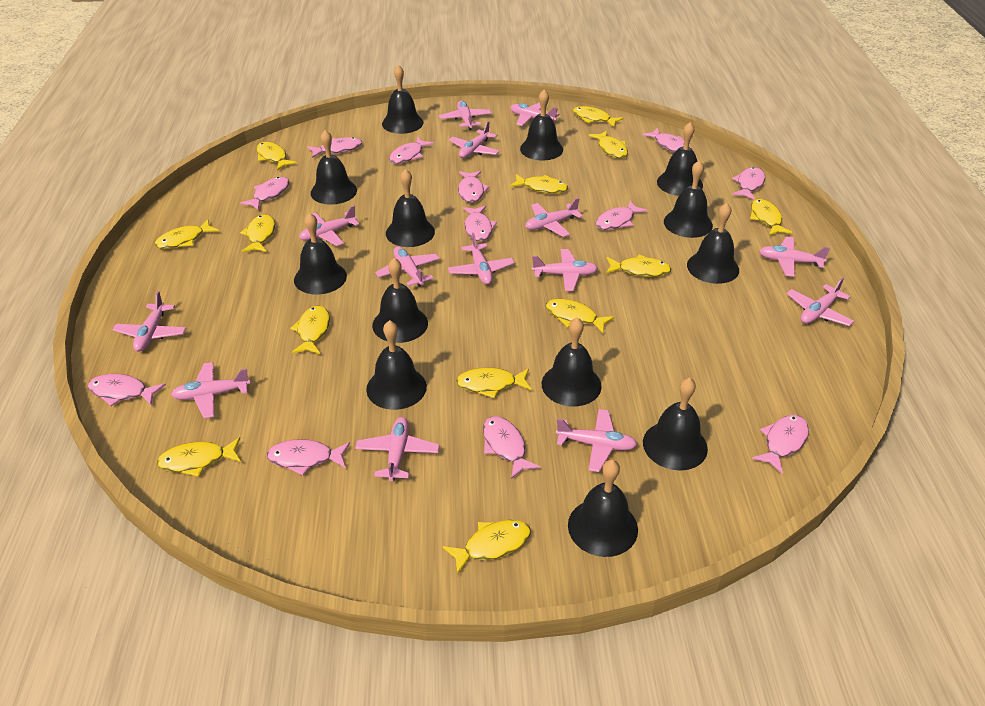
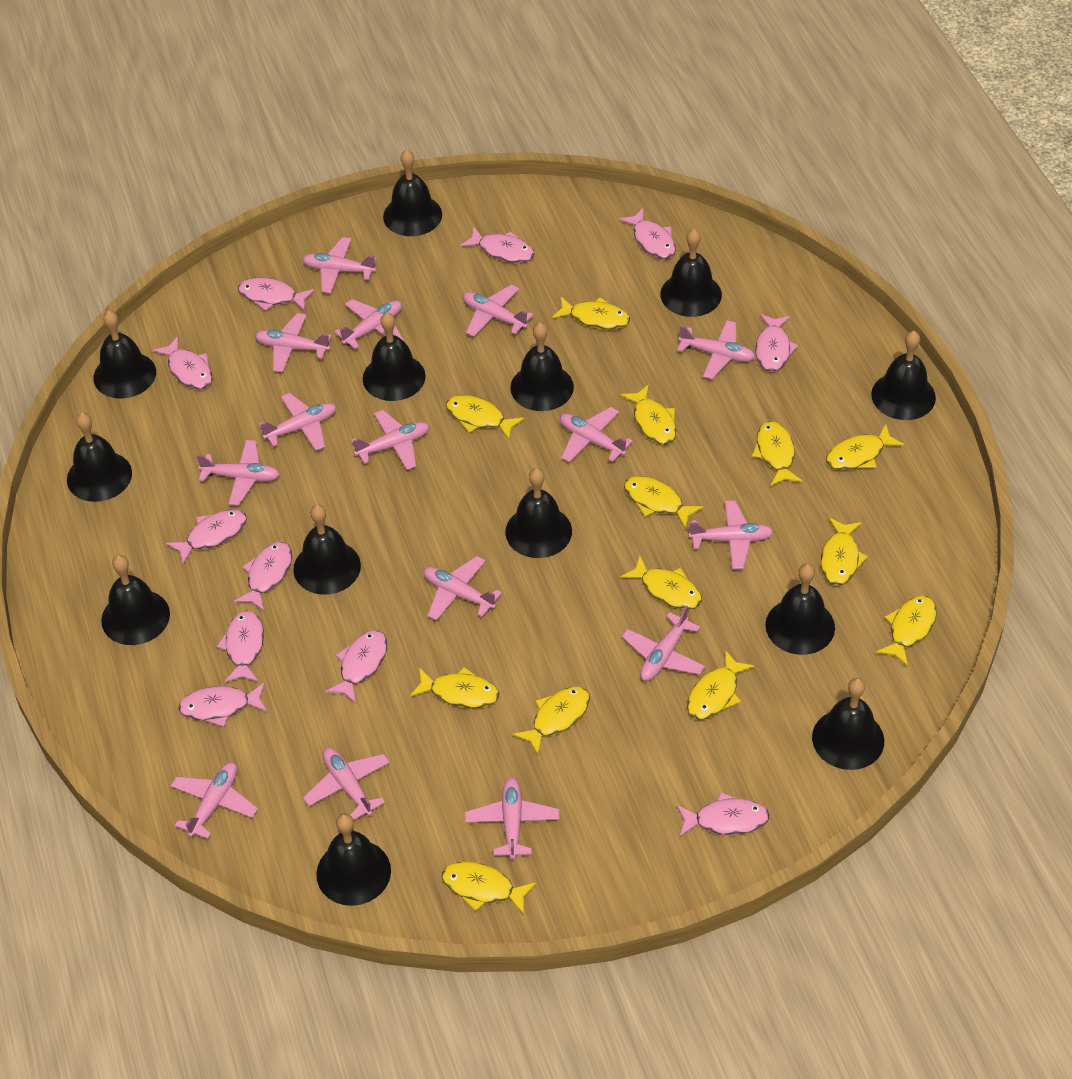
pink fish: 12 -> 11
pink plane: 14 -> 15

